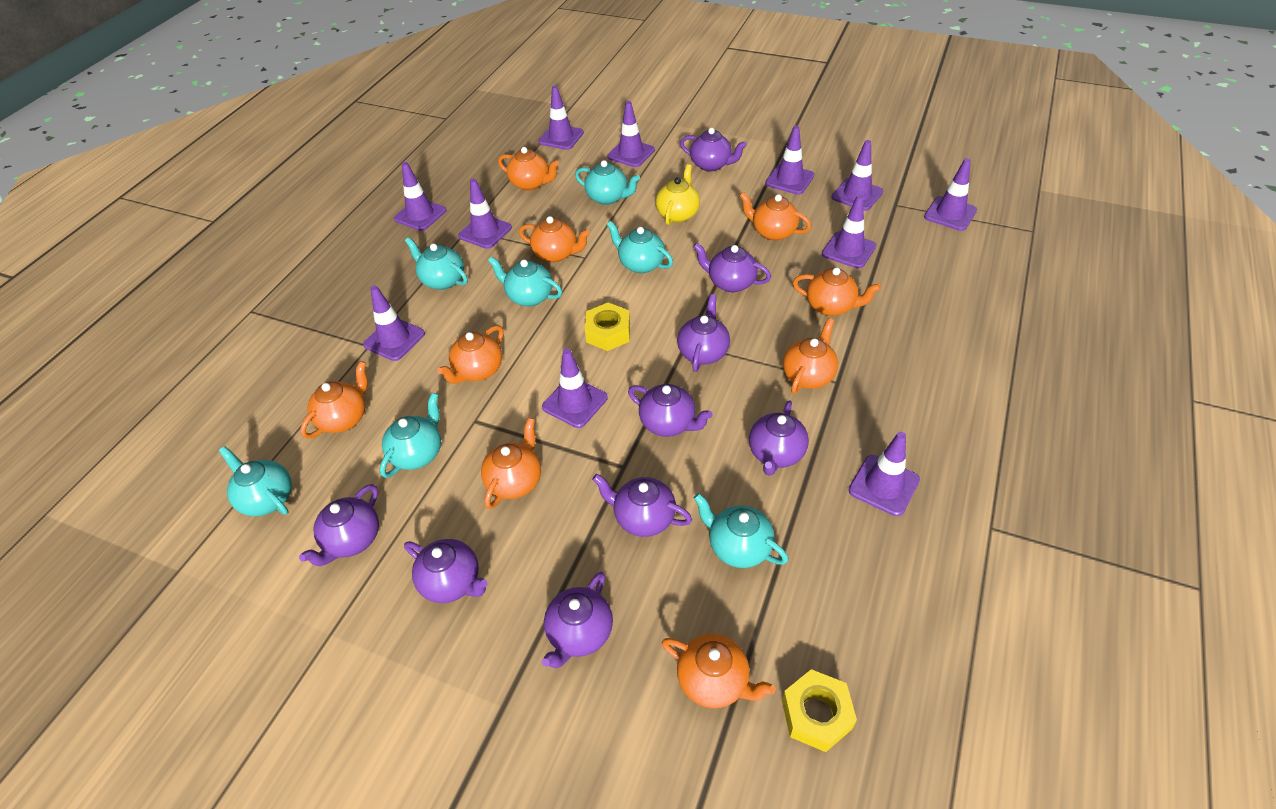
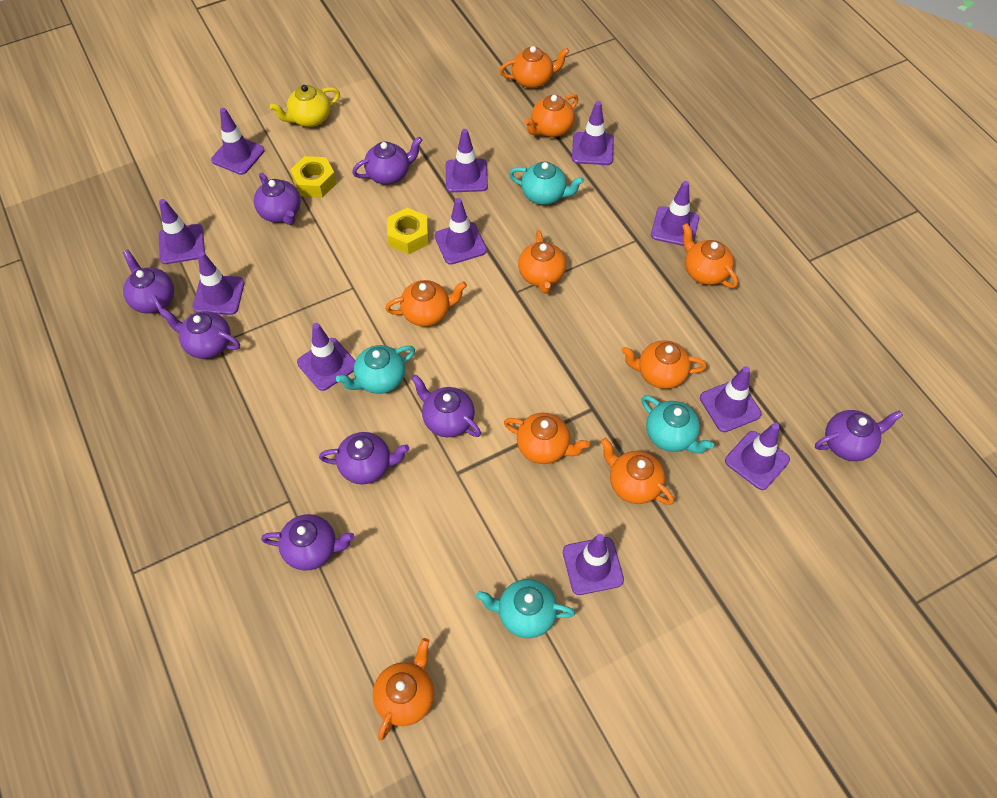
purple teapot: 9 -> 8
turquoise teapot: 7 -> 4

